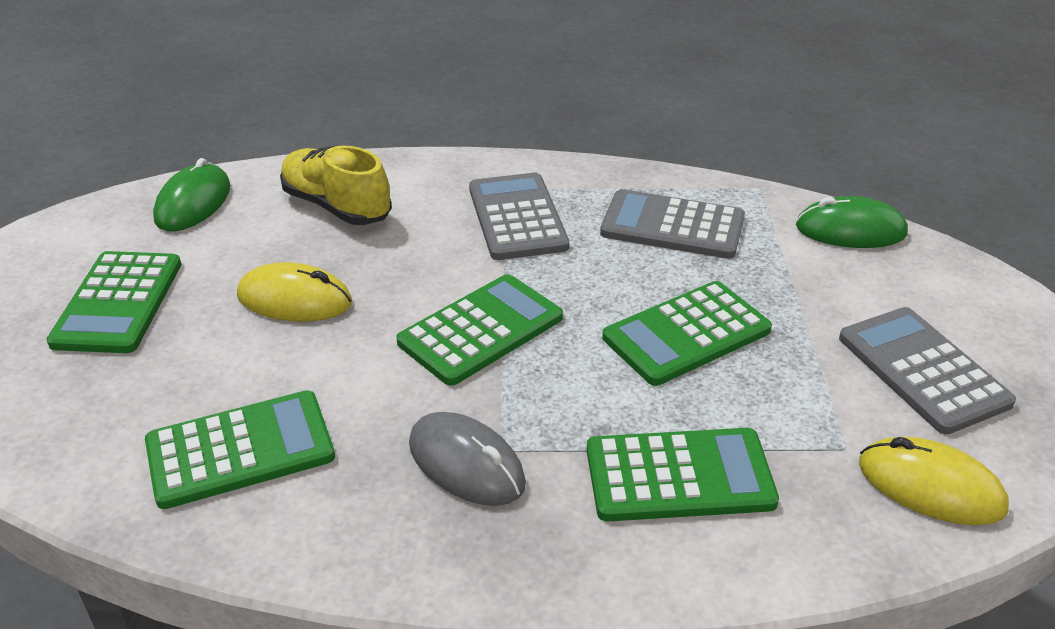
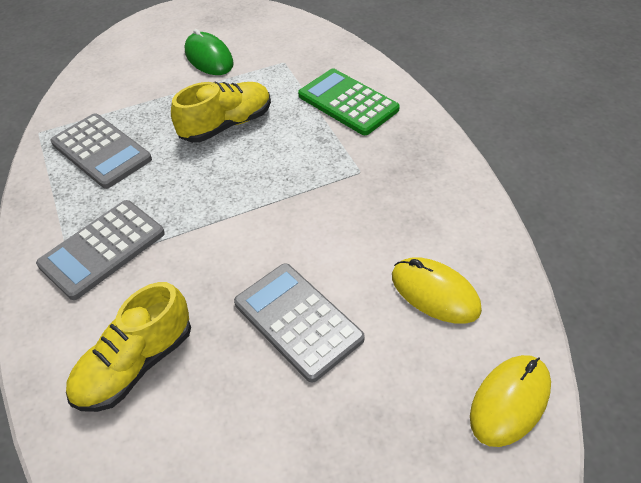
green calculator: 5 -> 1
green mouse: 2 -> 1
grey mouse: 1 -> 0
yellow shoe: 1 -> 2

